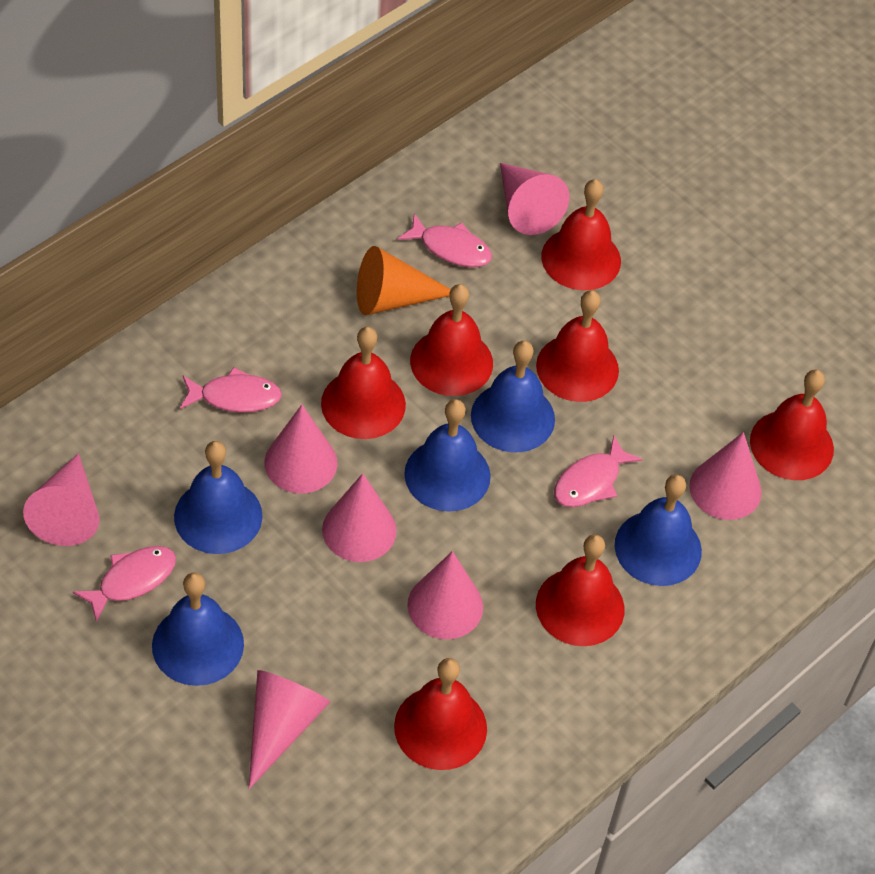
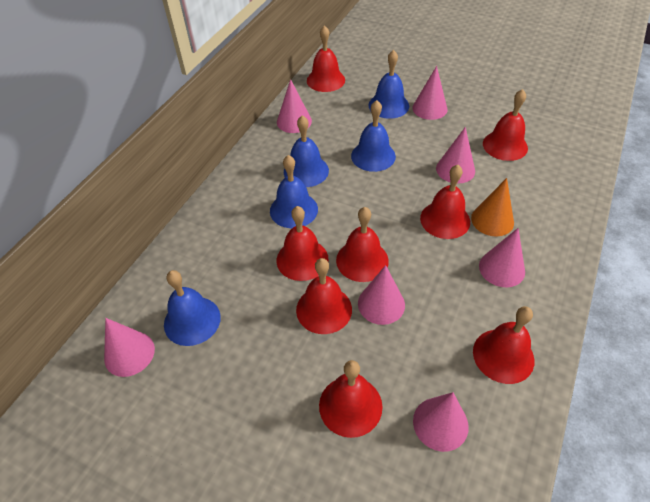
pink fish: 4 -> 0
red bell: 7 -> 8

